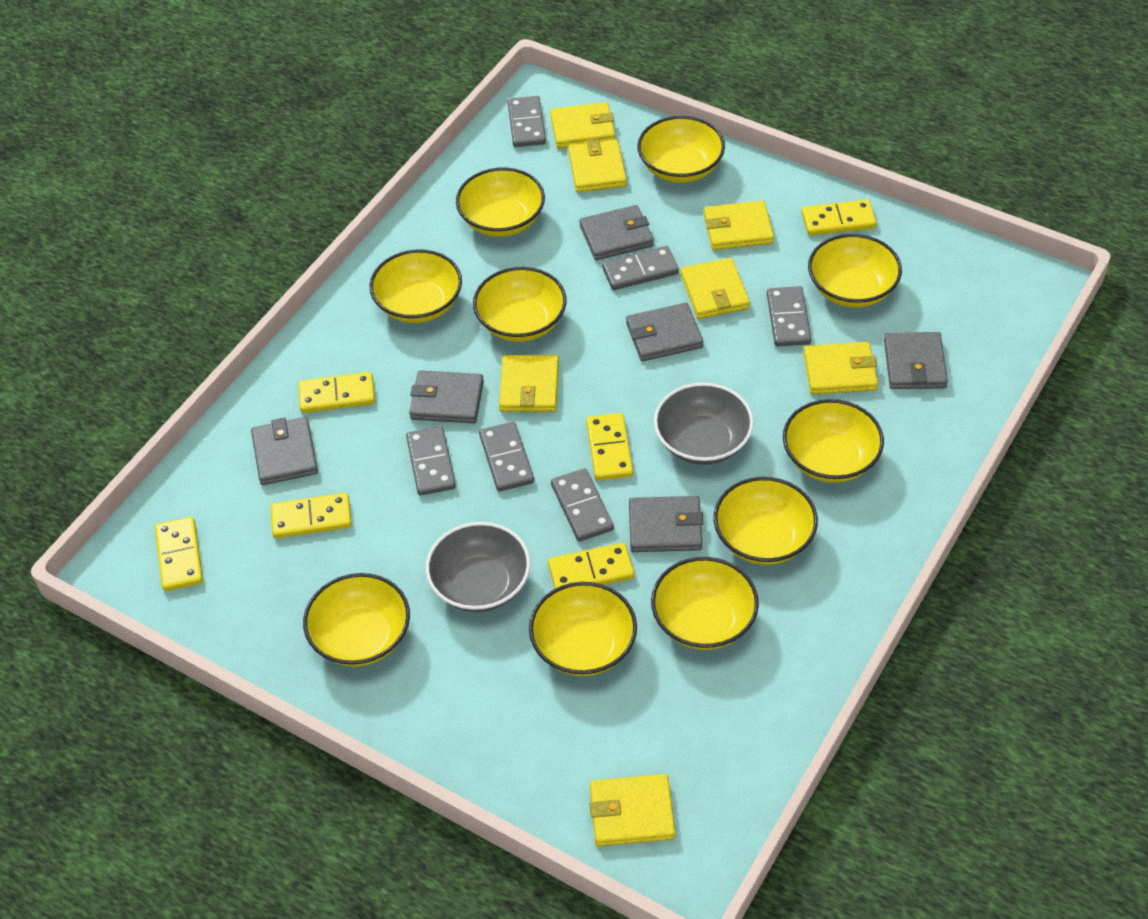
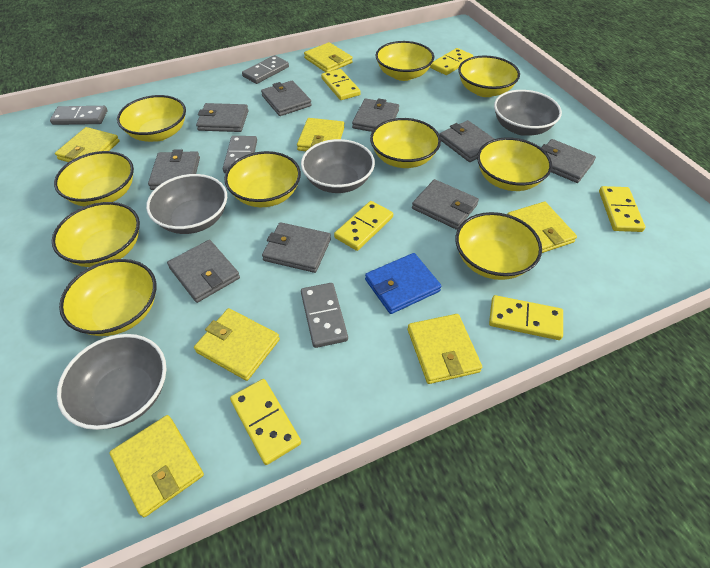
blue wallet: 0 -> 1
grey bowl: 2 -> 4
grey domino: 6 -> 4
grey wallet: 6 -> 9

